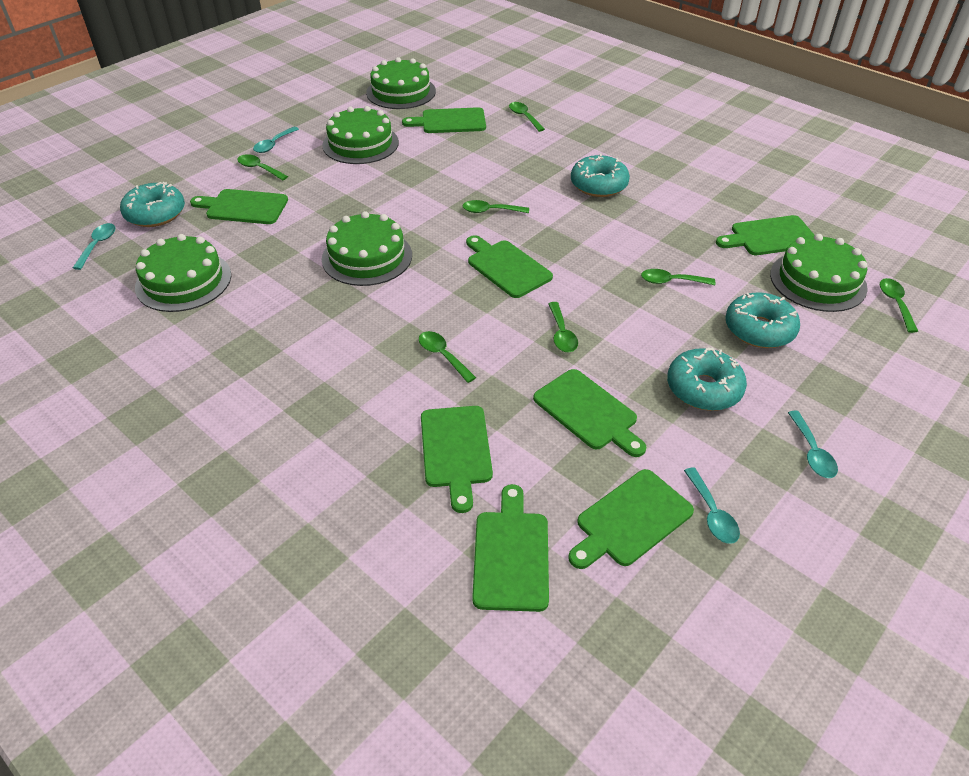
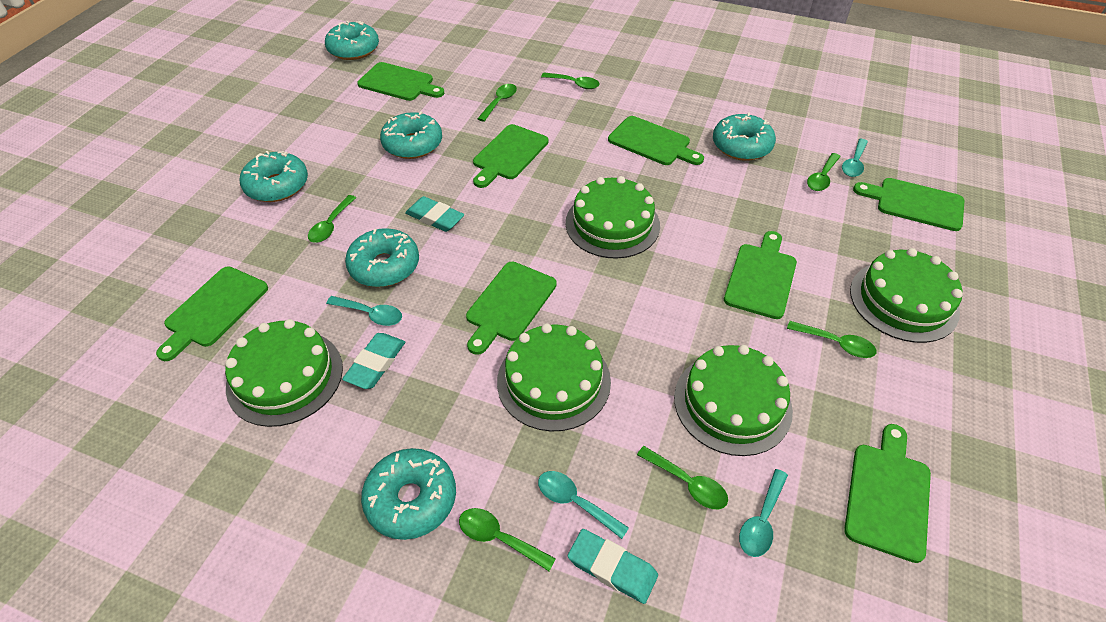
turquoise donut: 4 -> 6
turquoise eraser: 0 -> 3

